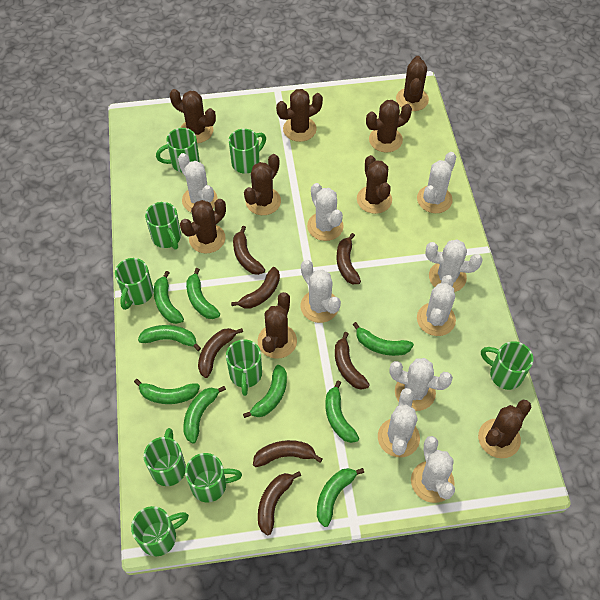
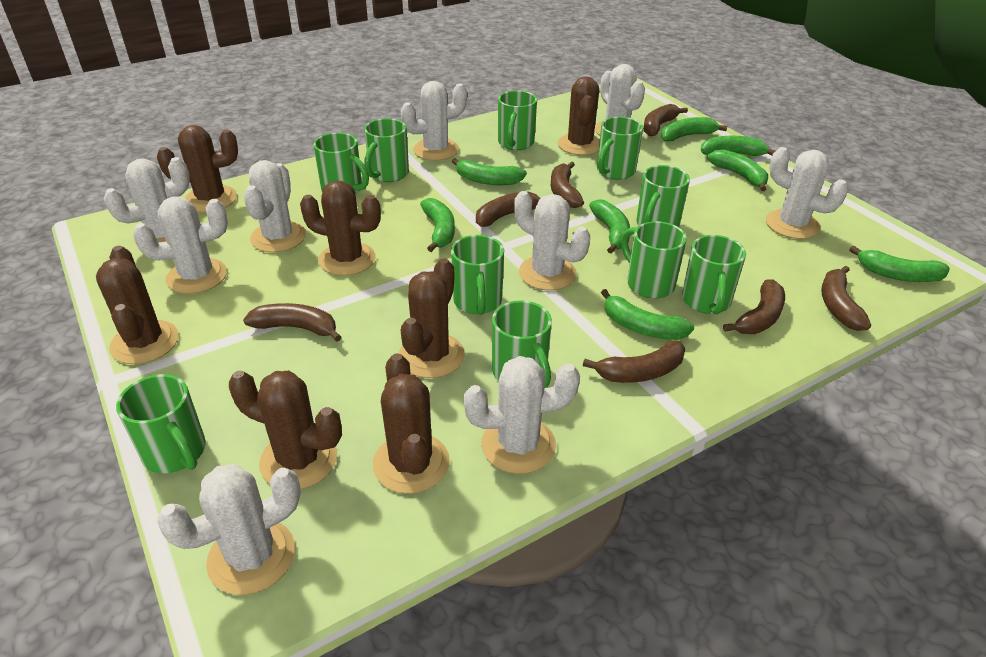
brown cactus: 9 -> 7
green banana: 9 -> 8
green mug: 9 -> 10

